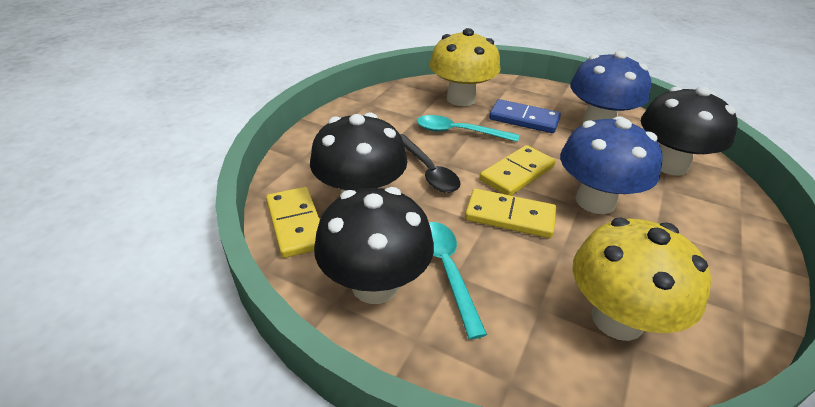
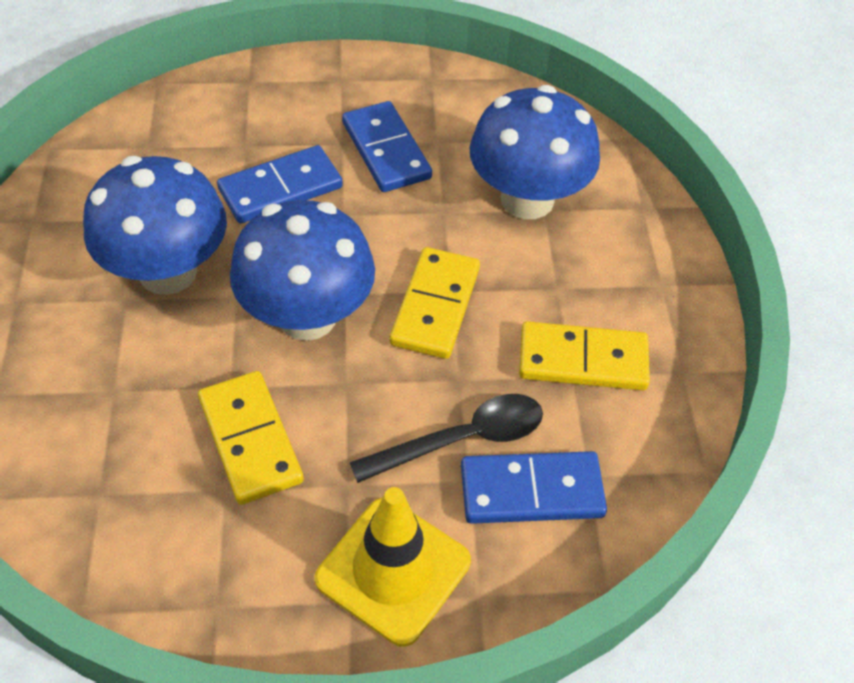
black mushroom: 3 -> 0
blue domino: 1 -> 3
blue mushroom: 2 -> 3
turquoise spoon: 2 -> 0
yellow mushroom: 2 -> 0
yellow traffic cone: 0 -> 1

